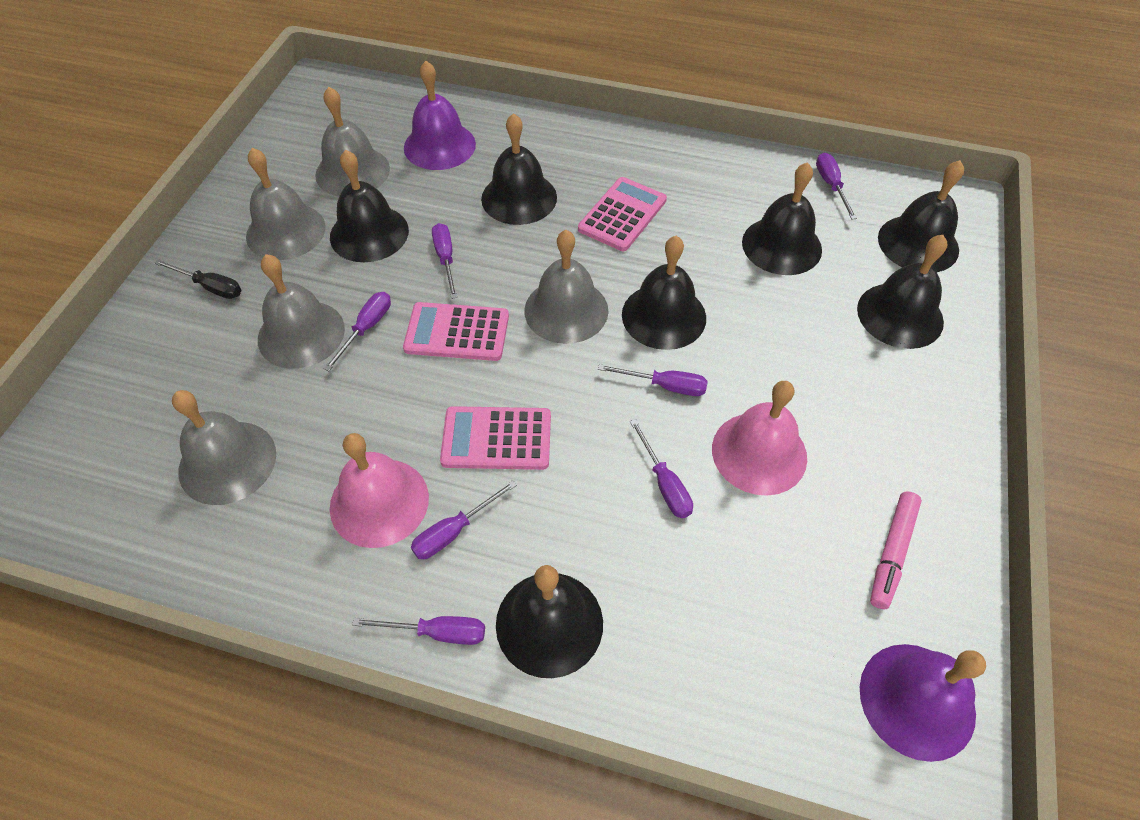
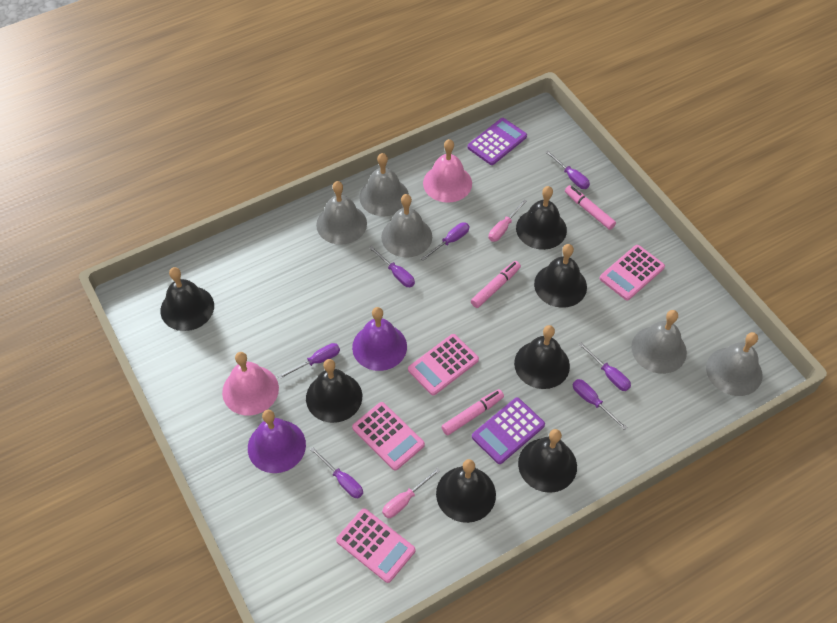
black screwdriver: 1 -> 0
pink calculator: 3 -> 4
pink marker: 1 -> 3
pink screwdriver: 0 -> 2
purple calculator: 0 -> 2

